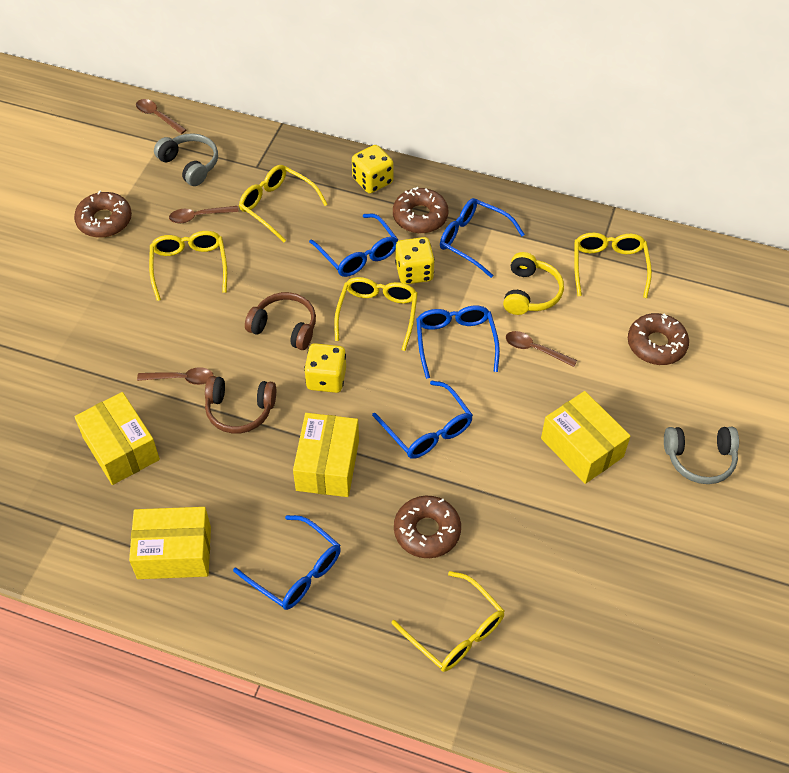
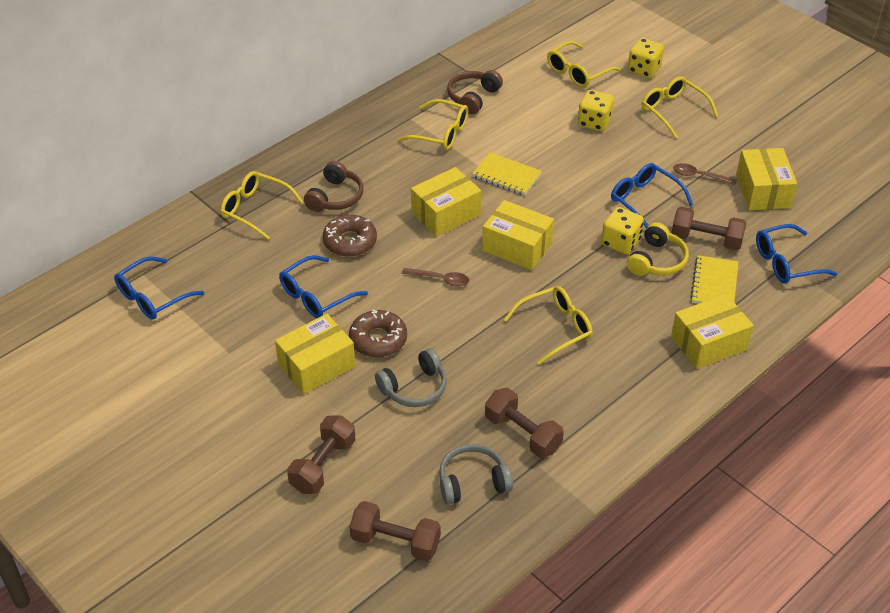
blue glasses: 5 -> 4
brown donut: 4 -> 2
brown dumbbell: 0 -> 4
brown spoon: 4 -> 2
yellow box: 4 -> 5
yellow notebook: 0 -> 2

